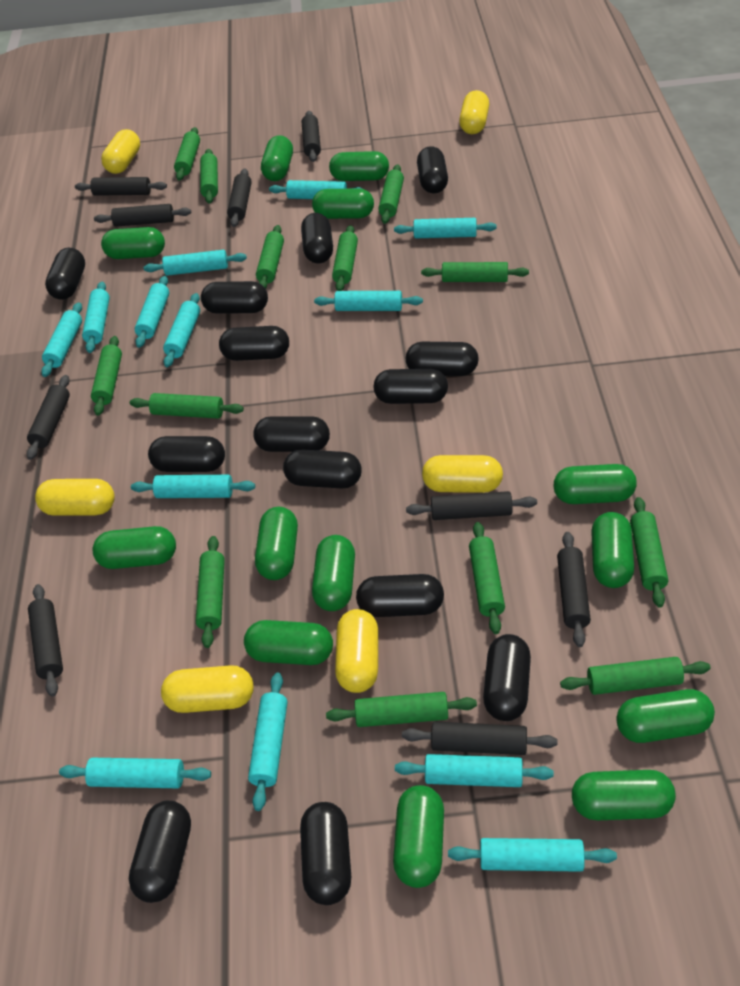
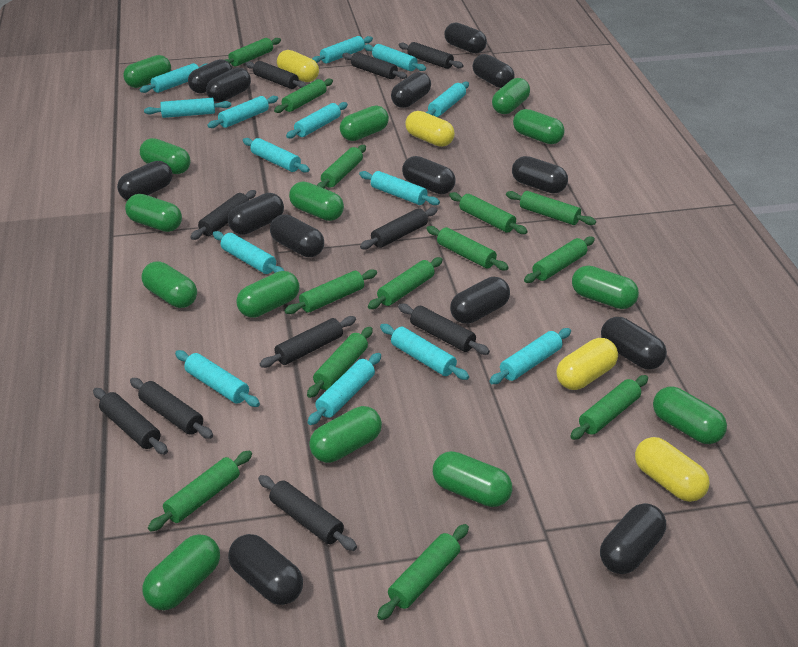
black rolling pin: 9 -> 10
green capsule: 13 -> 14
turquoise rolling pin: 13 -> 14
yellow capsule: 6 -> 4

